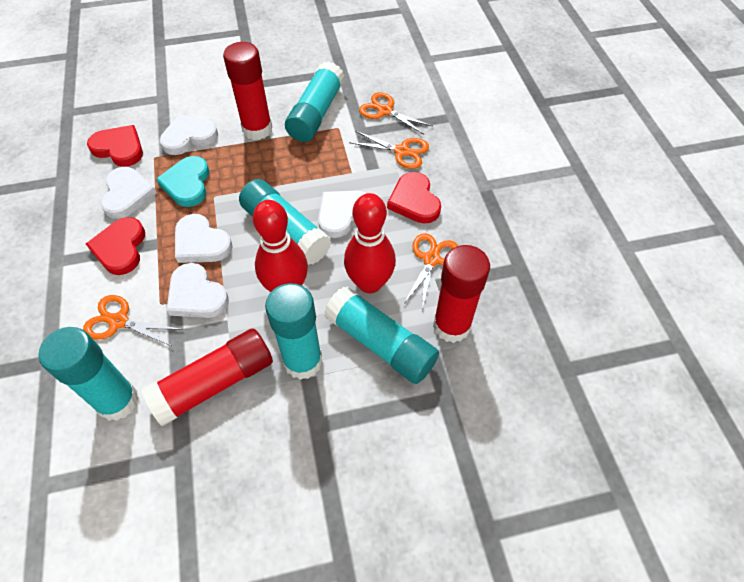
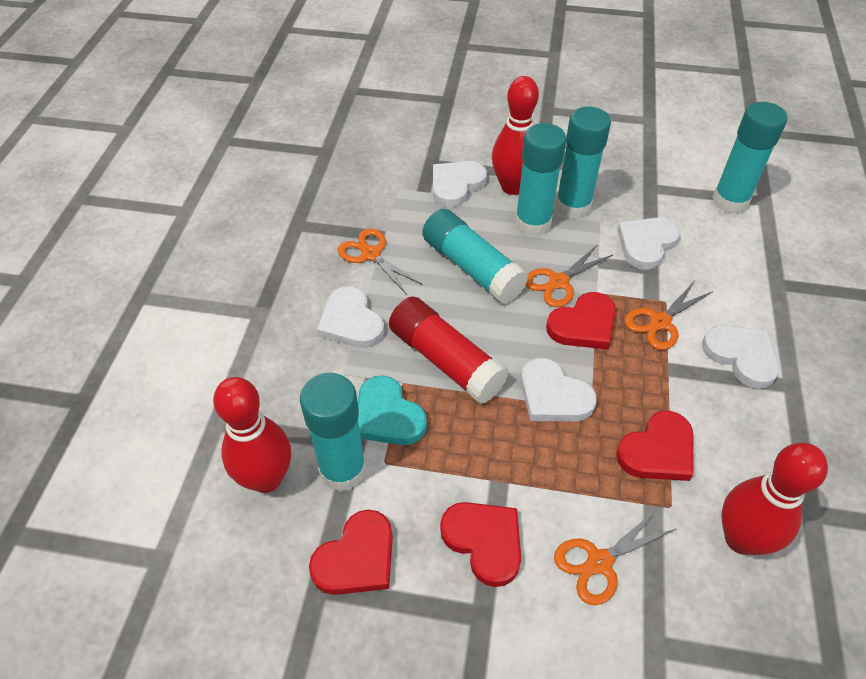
red bowling pin: 2 -> 3
red glue stick: 3 -> 1
red heart: 3 -> 4

